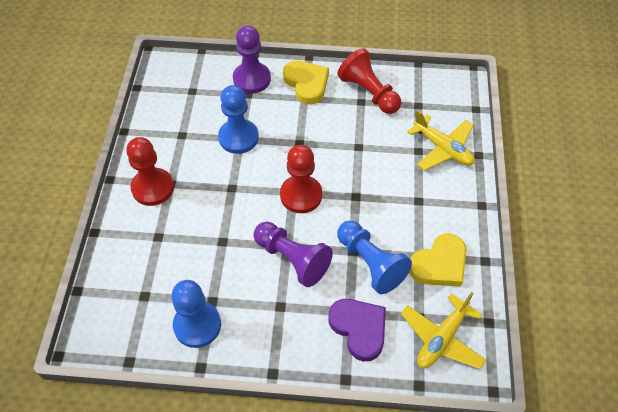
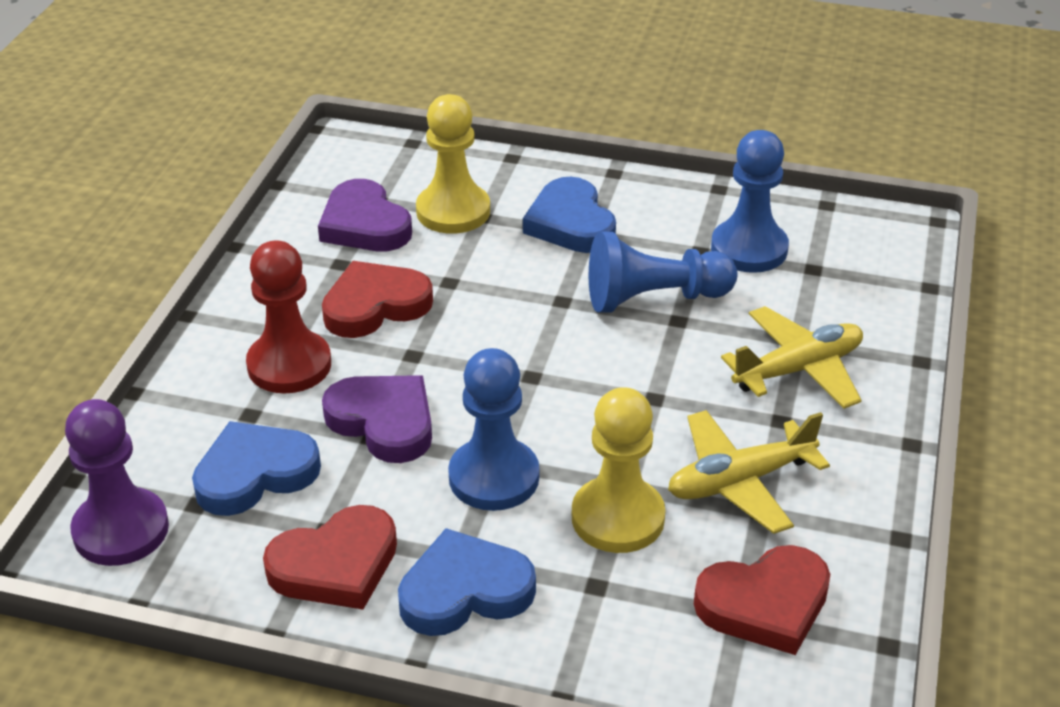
blue heart: 0 -> 3
purple heart: 1 -> 2
purple pawn: 2 -> 1
red heart: 0 -> 3
red pawn: 3 -> 1
yellow heart: 2 -> 0
yellow pawn: 0 -> 2

